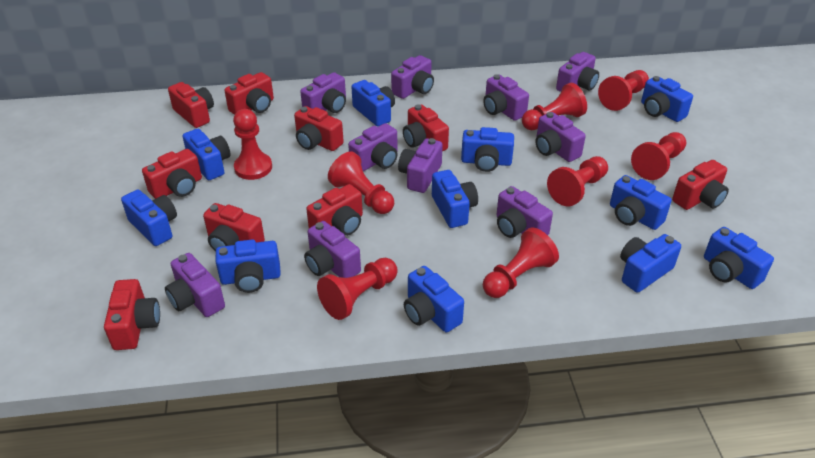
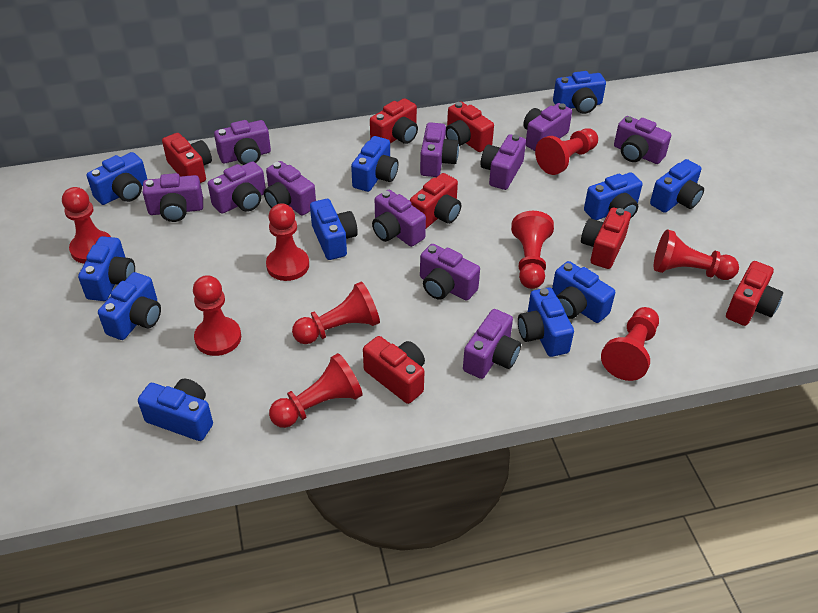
purple camera: 10 -> 11
red camera: 9 -> 7
red pawn: 8 -> 9

